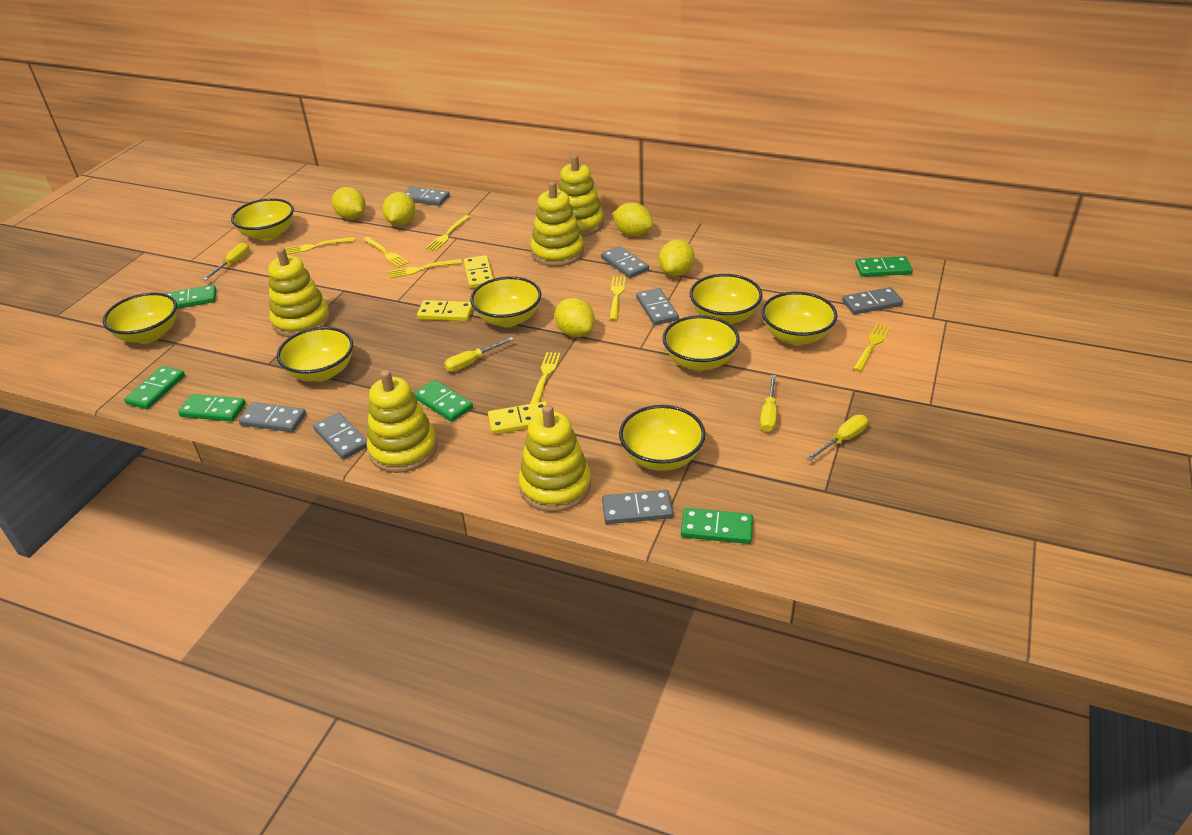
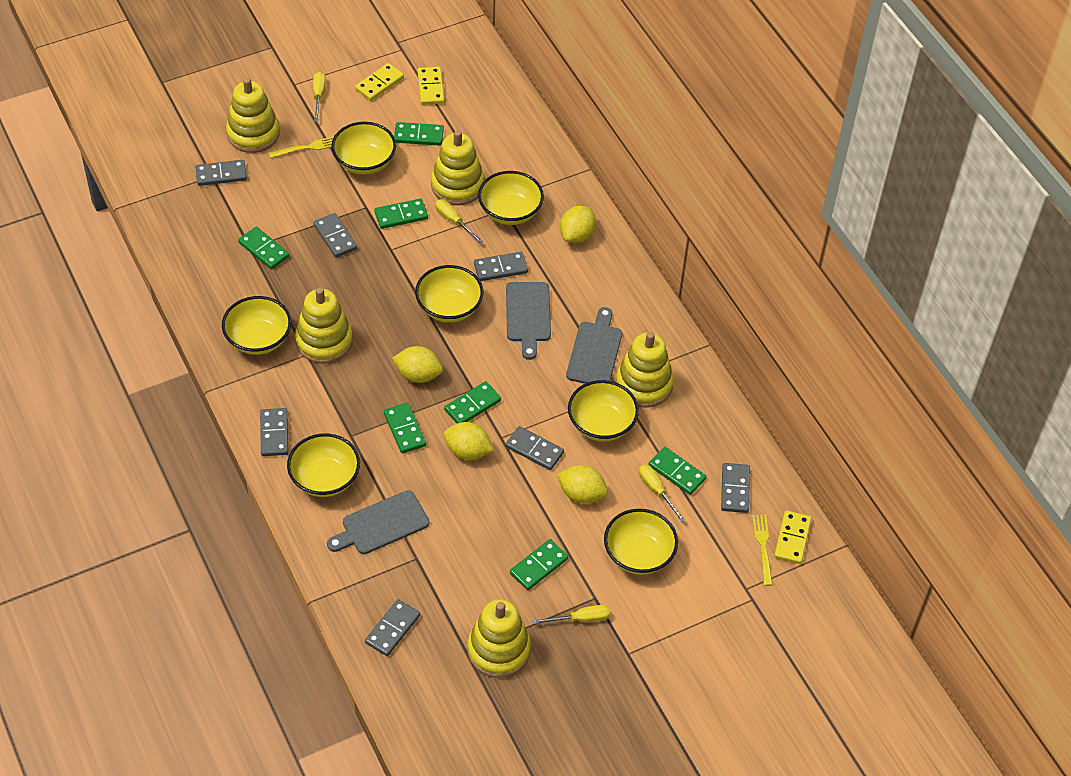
green domino: 6 -> 7
grey cutting board: 0 -> 3
yellow bowl: 8 -> 7
yellow fork: 7 -> 2
yellow lemon: 5 -> 4

